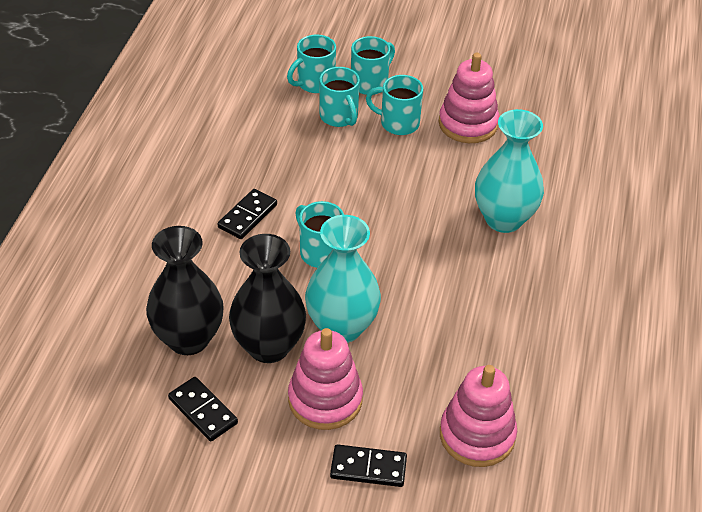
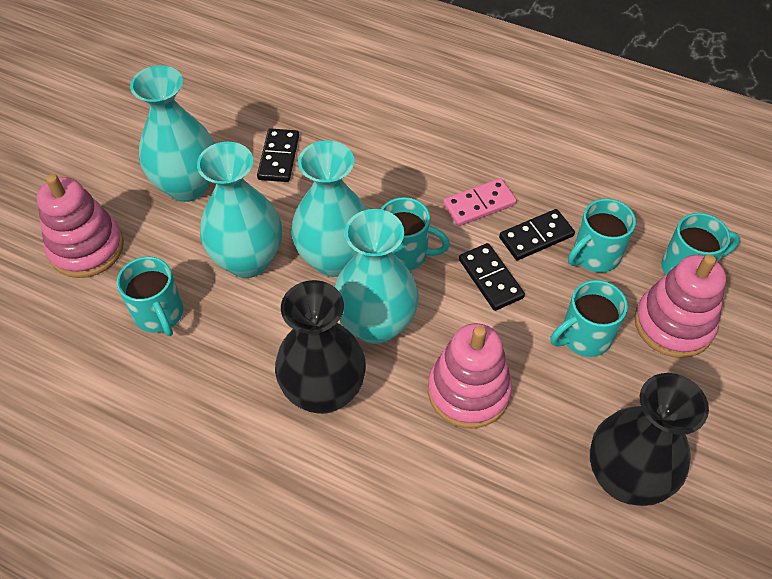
pink domino: 0 -> 1
turquoise vase: 2 -> 4

